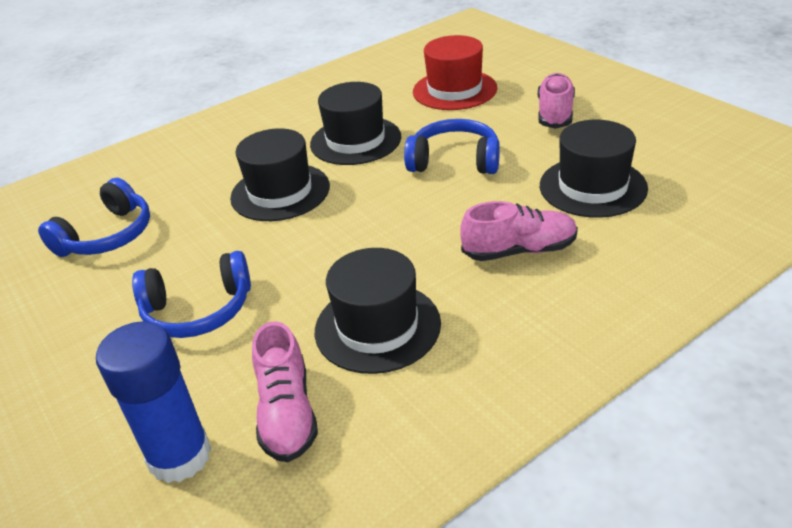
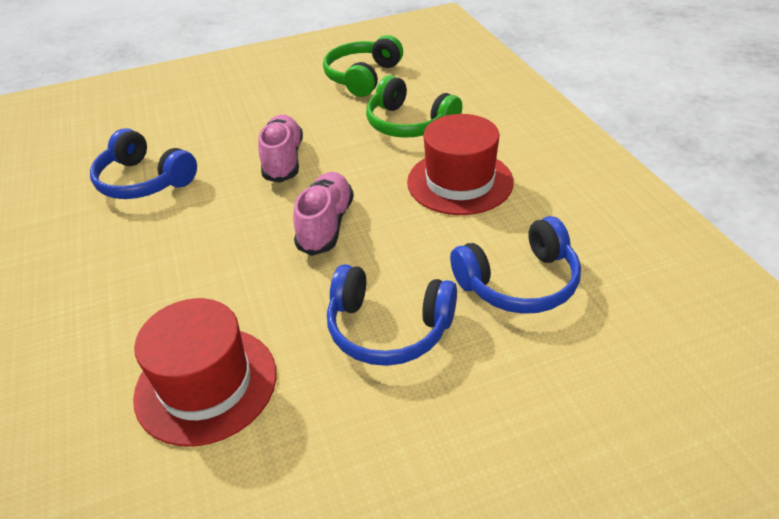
black hat: 4 -> 0
blue glue stick: 1 -> 0
green headphones: 0 -> 2
pink shoe: 3 -> 2
red hat: 1 -> 2

